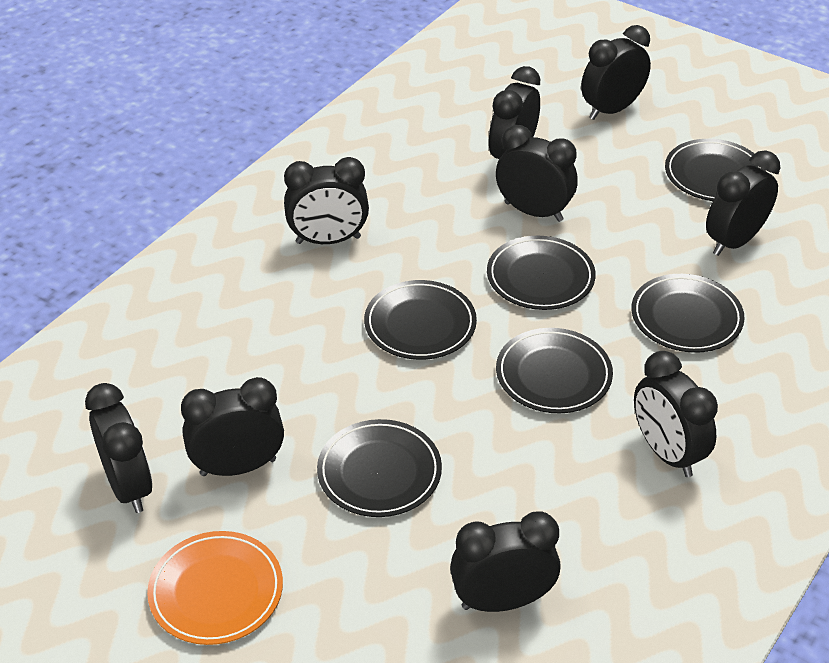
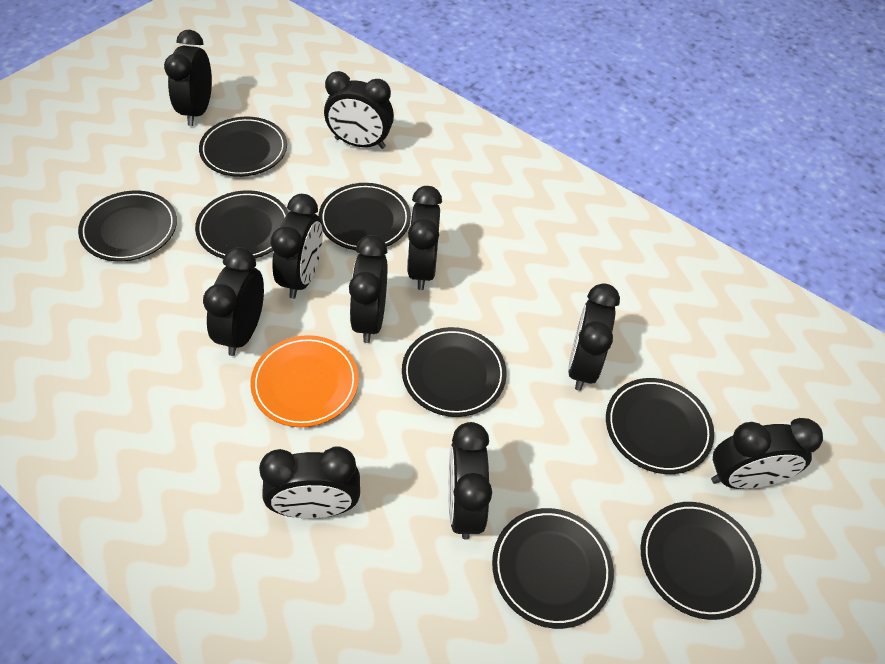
black clock: 9 -> 10
black plate: 6 -> 8

